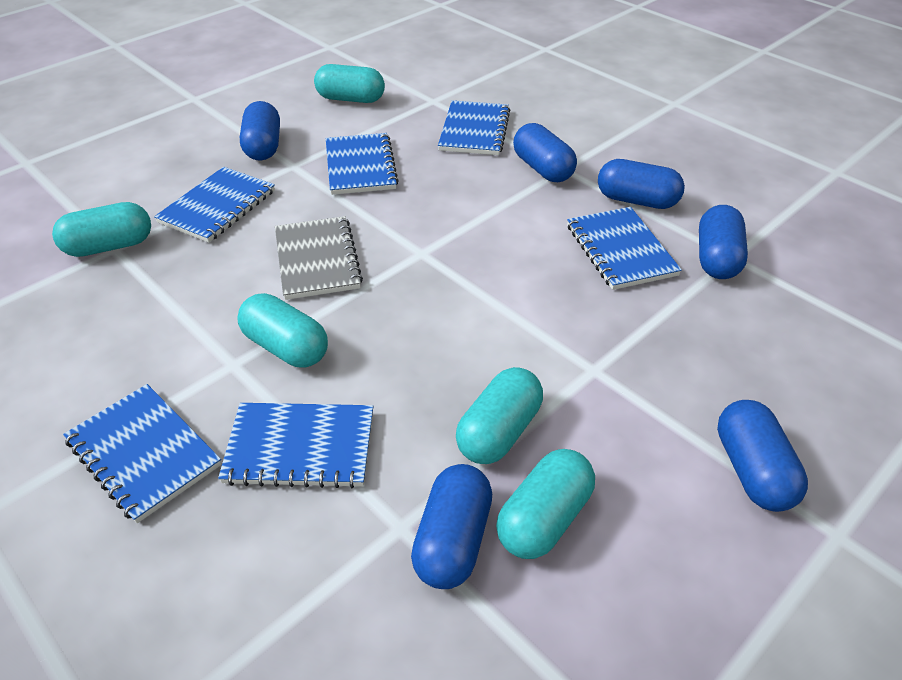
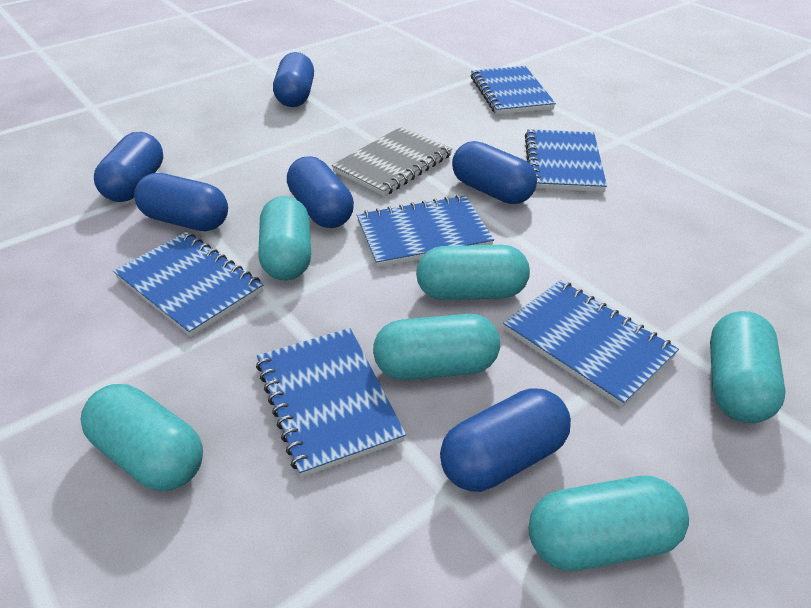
turquoise capsule: 5 -> 6

